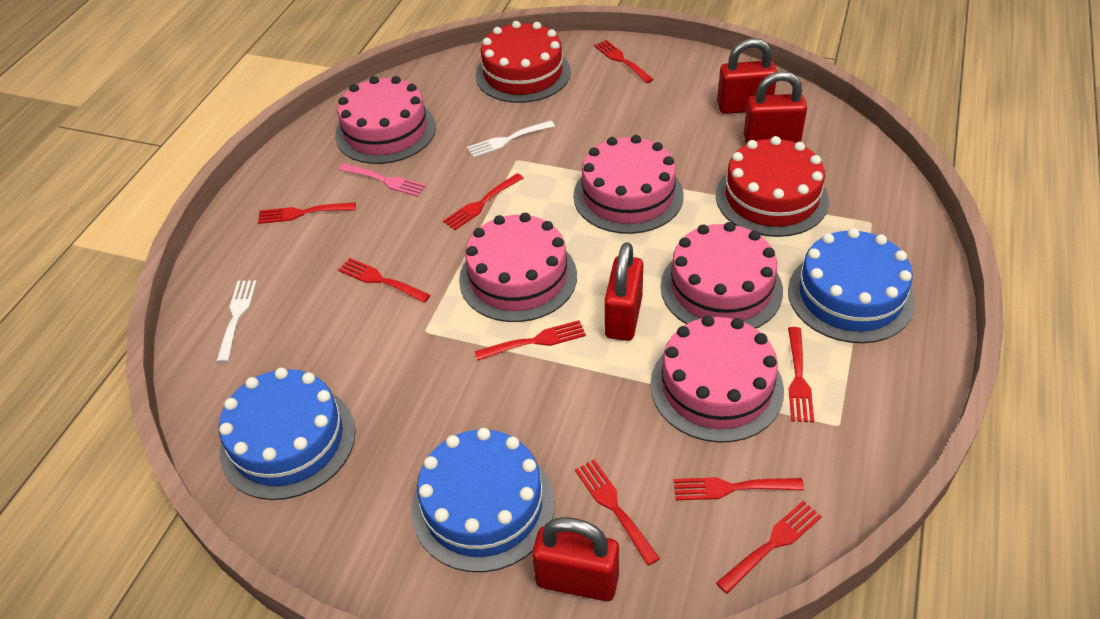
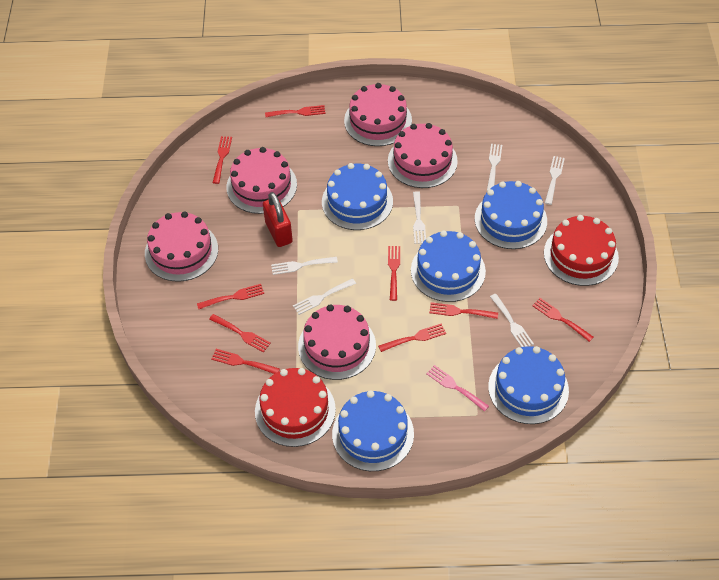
blue cake: 3 -> 5
red padlock: 4 -> 1
white fork: 2 -> 6

